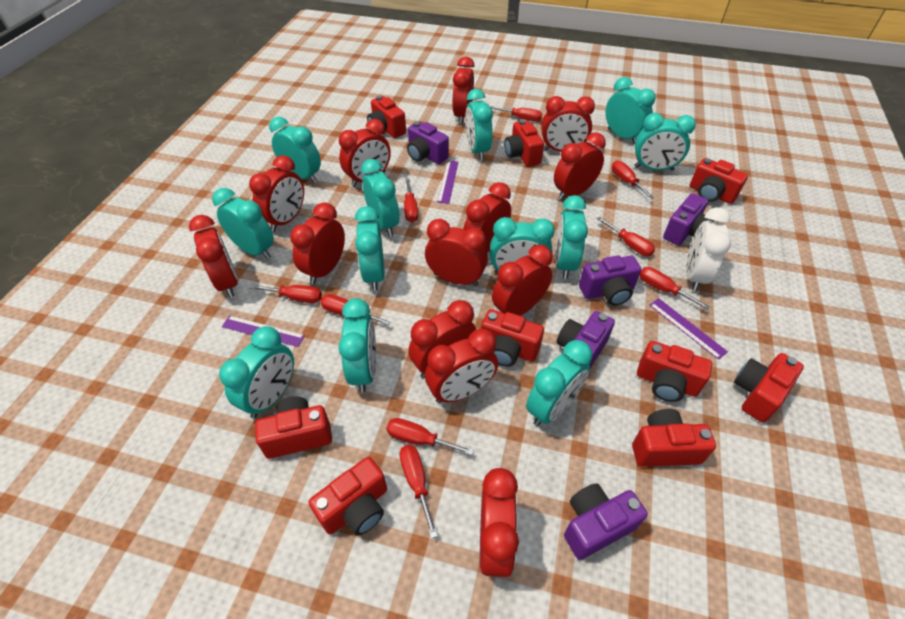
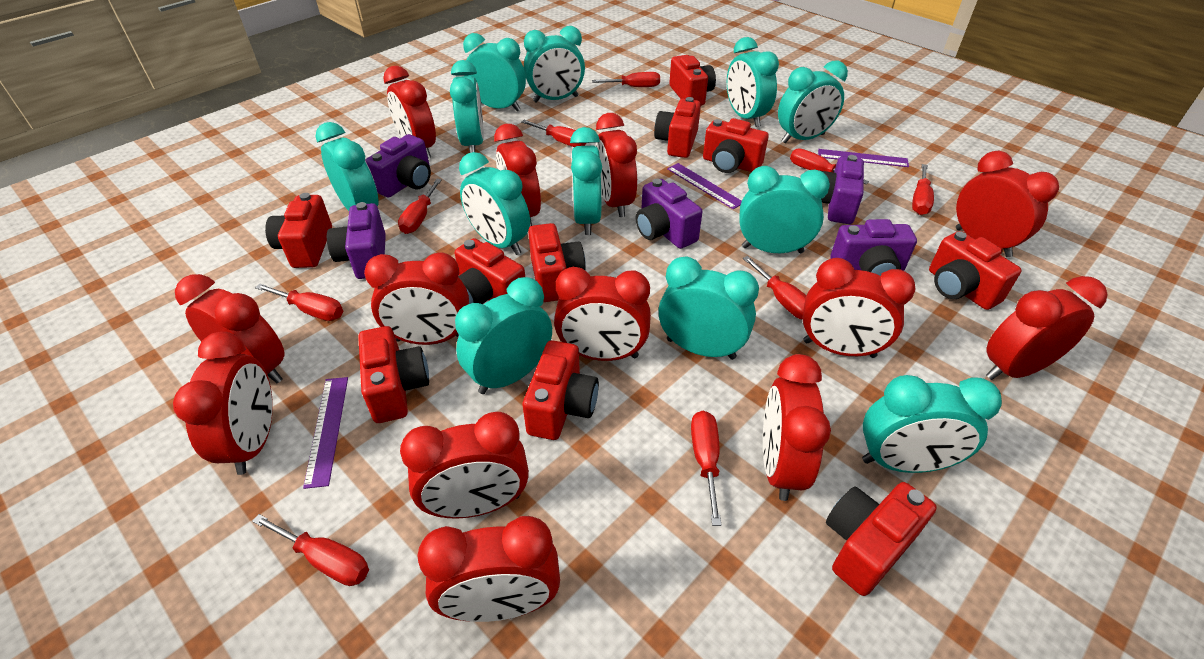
red camera: 9 -> 10
white clock: 1 -> 0

